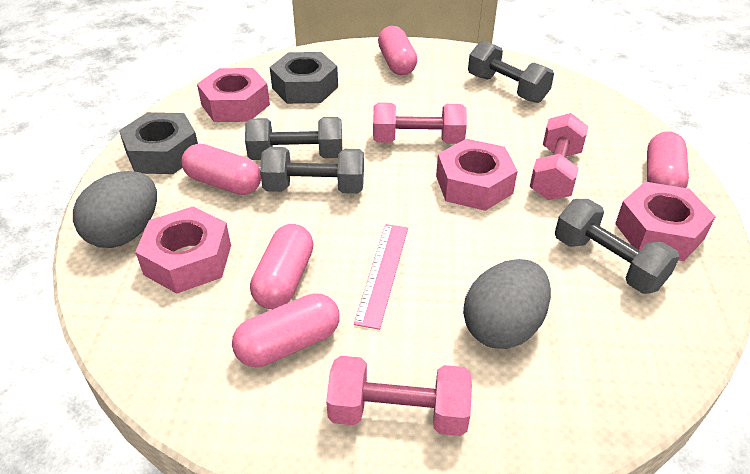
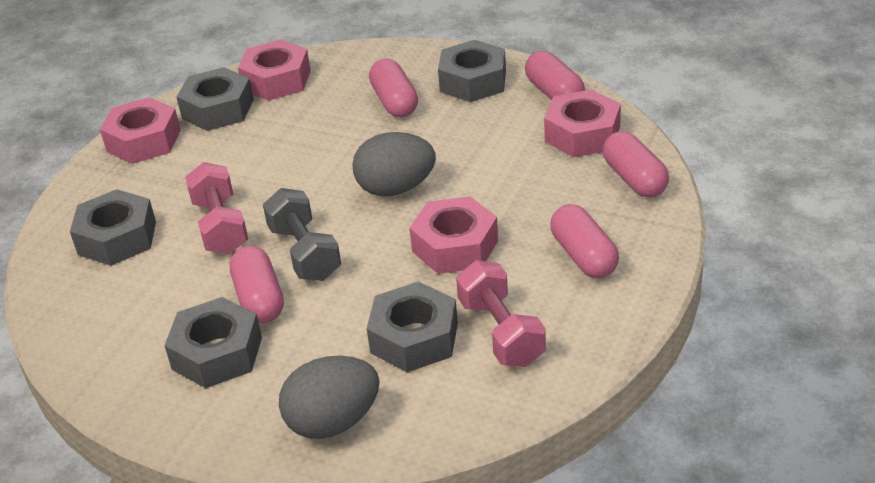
grey dumbbell: 4 -> 1
grey nut: 2 -> 5
pink dumbbell: 3 -> 2
pink ruler: 1 -> 0

